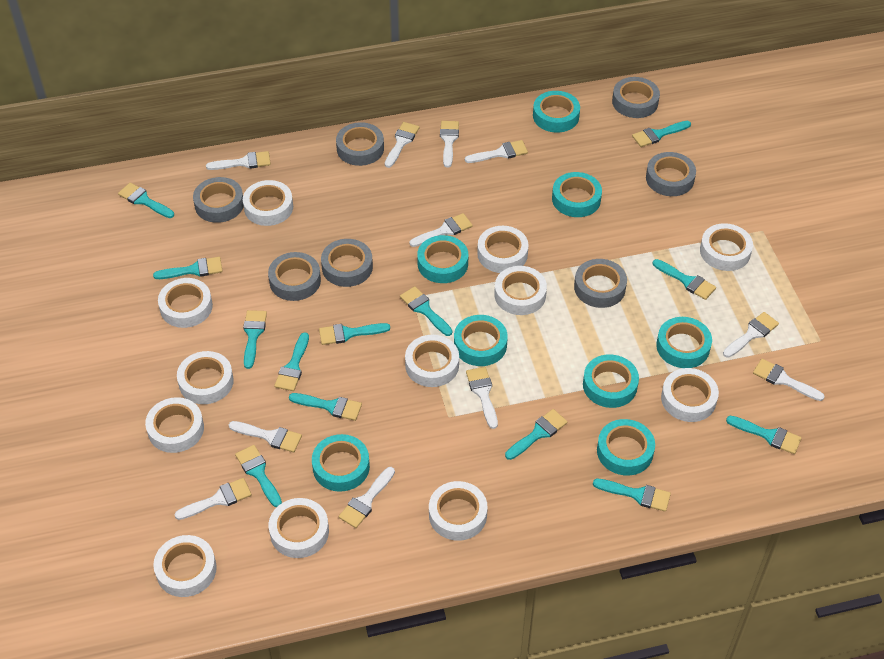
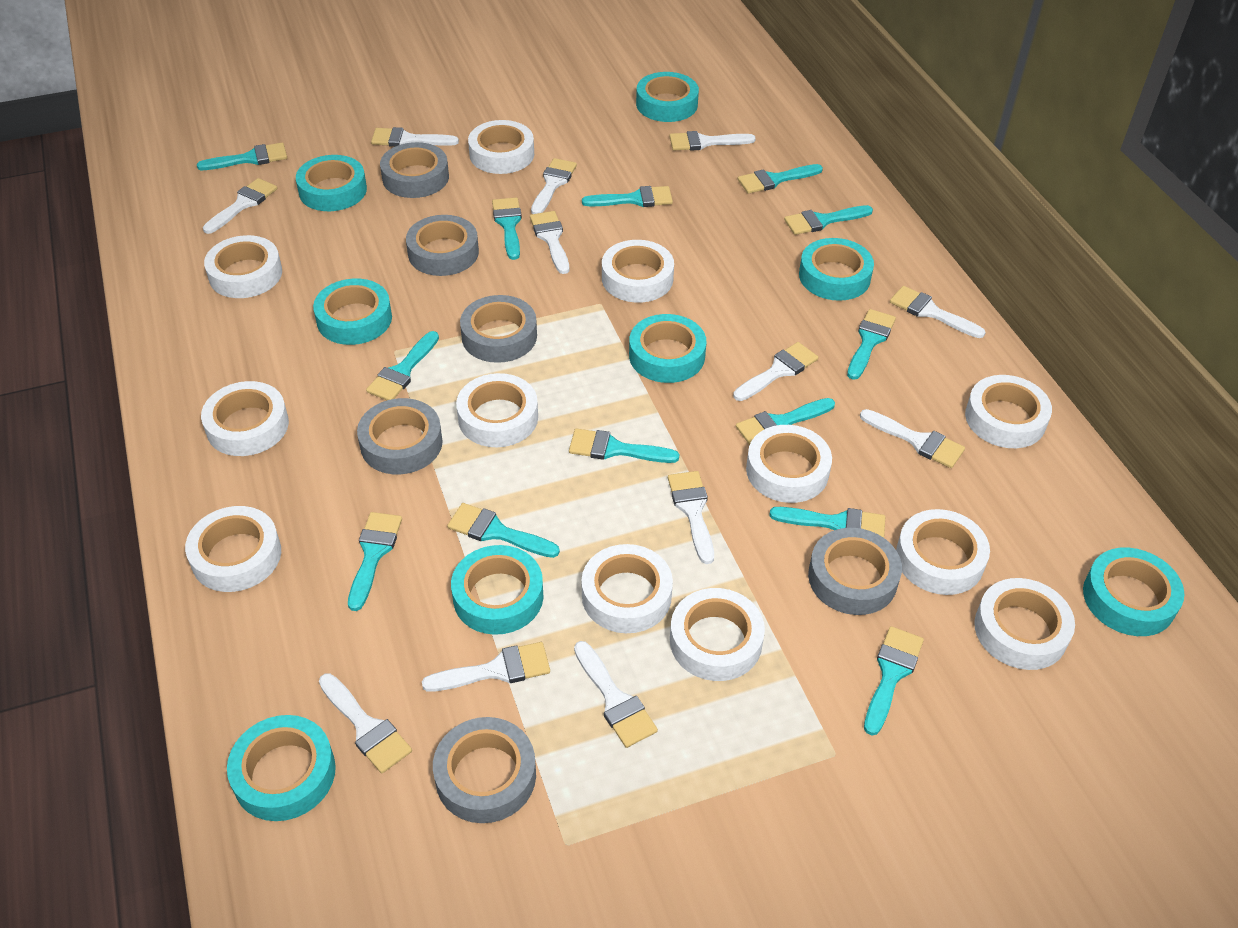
grey tape: 7 -> 6
white brush: 11 -> 12

